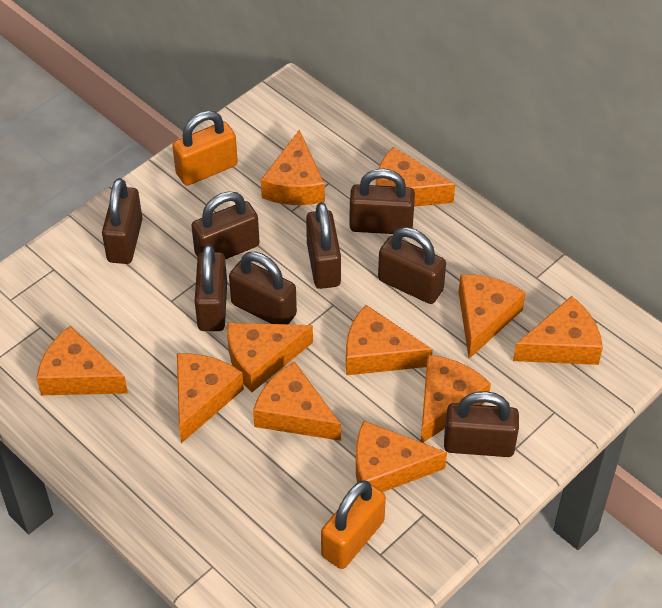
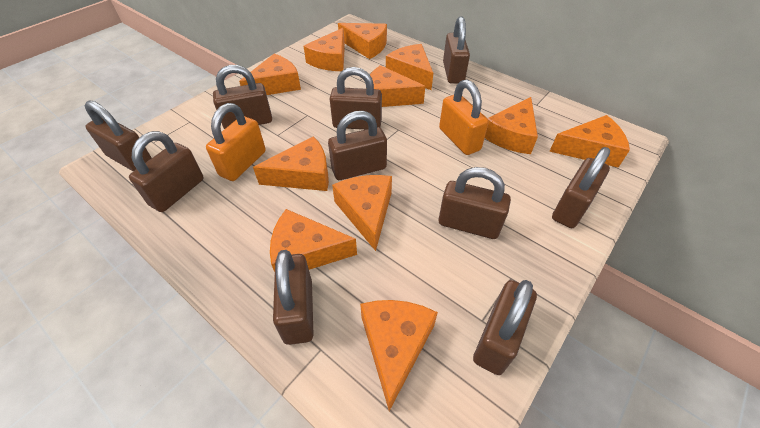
brown padlock: 8 -> 10

